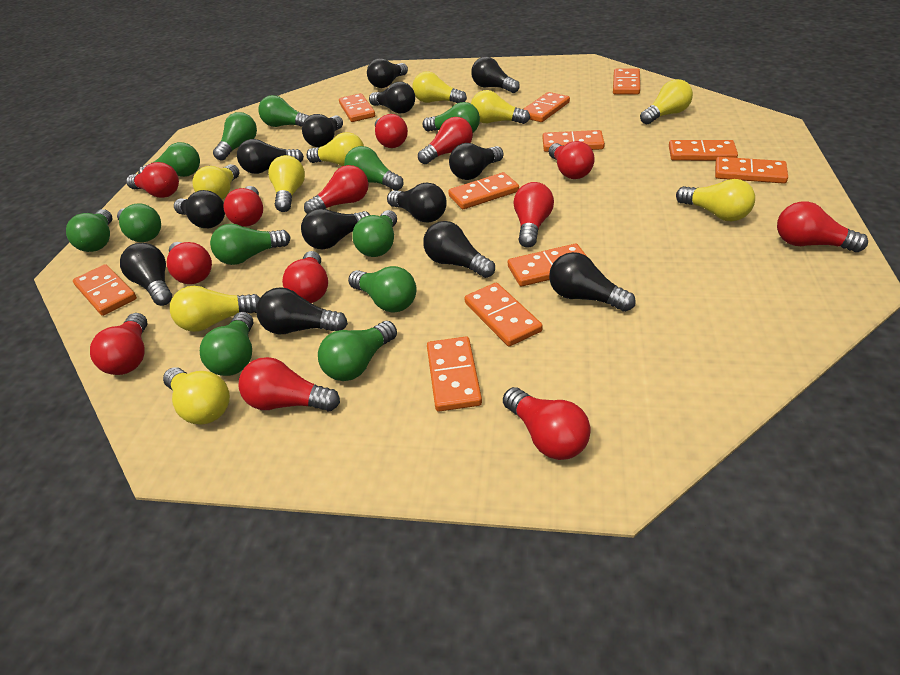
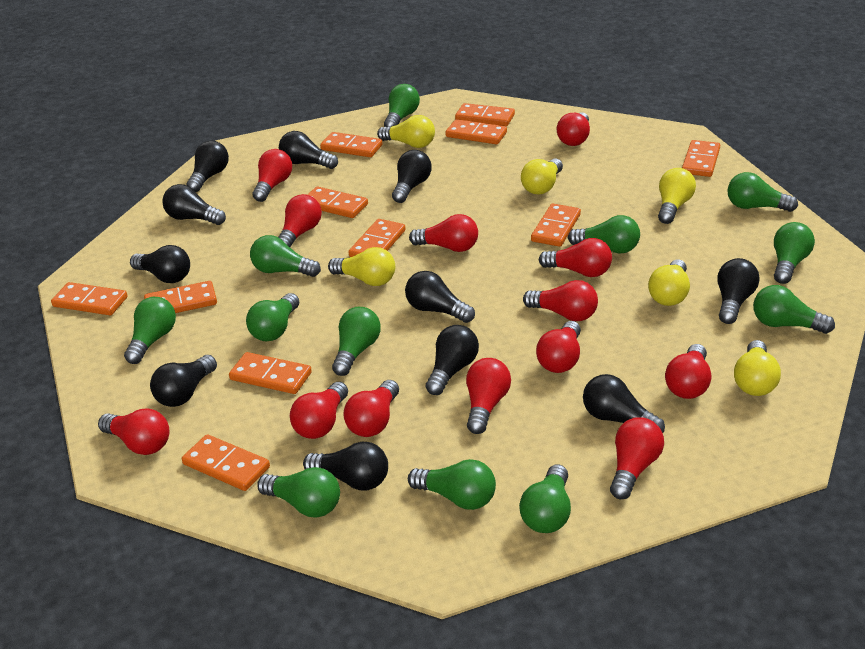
black light bulb: 13 -> 11
yellow light bulb: 9 -> 6

